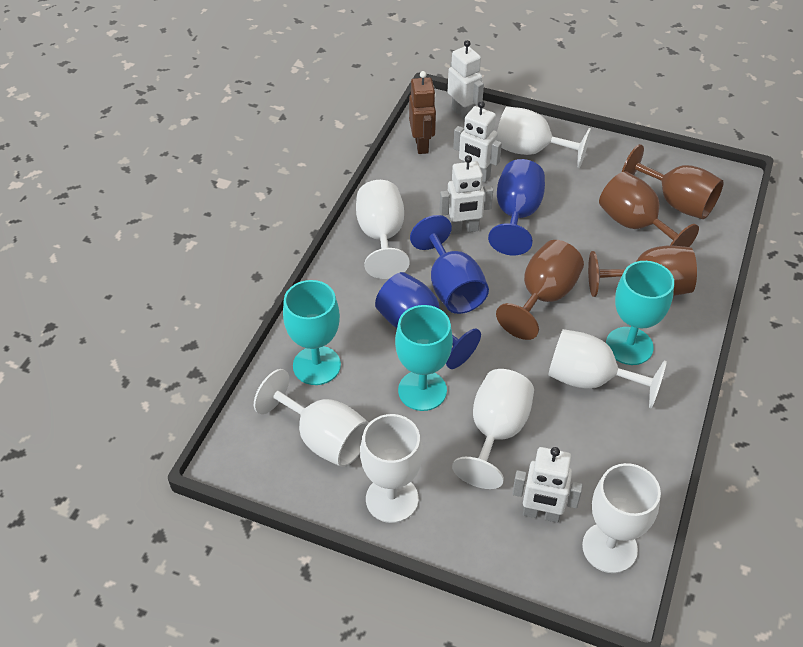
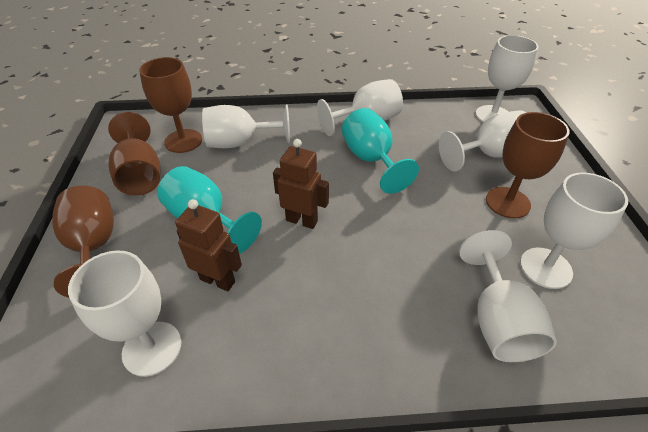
blue goblet: 3 -> 0
brown robot: 1 -> 2
turquoise goblet: 3 -> 2
white robot: 4 -> 0

